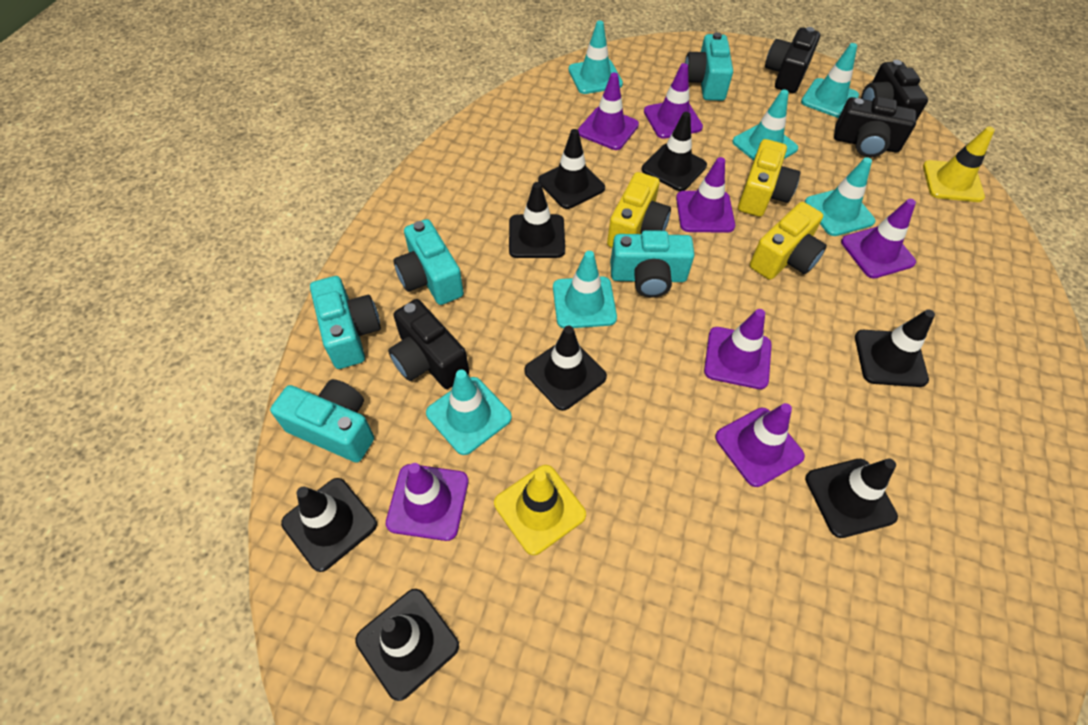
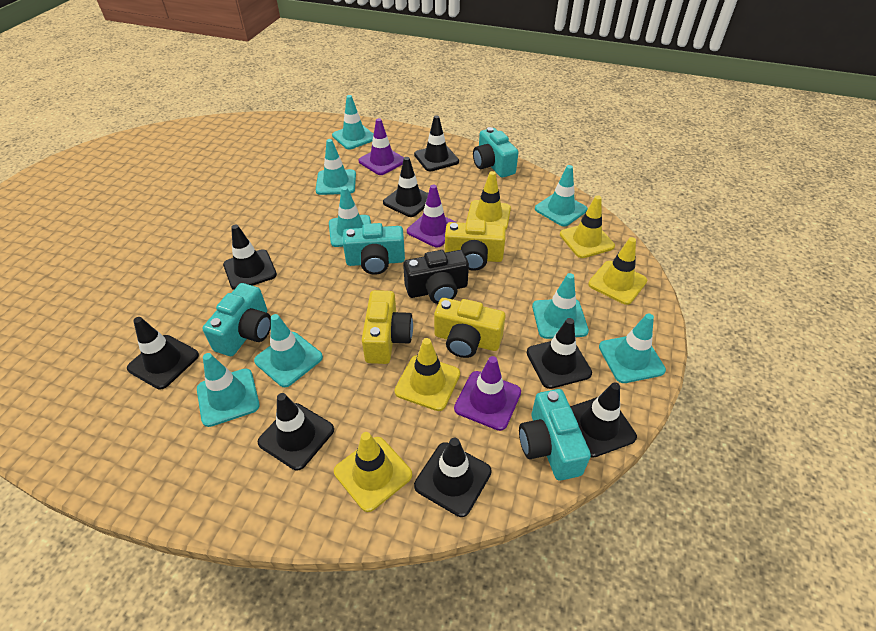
black camera: 4 -> 1
purple traffic cone: 7 -> 3
turquoise camera: 5 -> 4
turquoise traffic cone: 6 -> 8
yellow traffic cone: 2 -> 5

